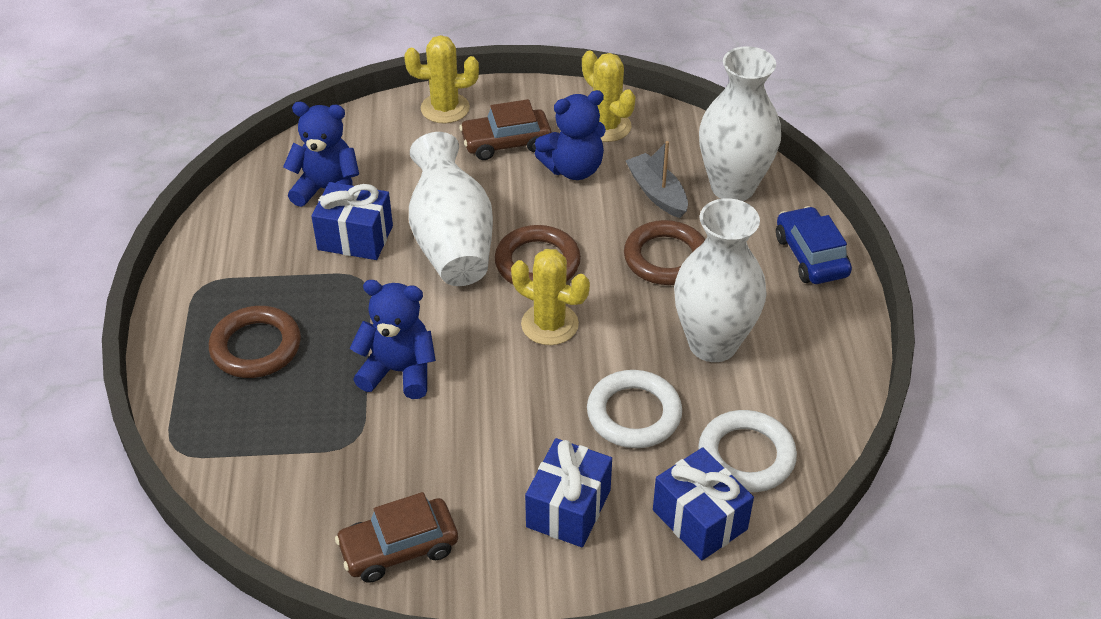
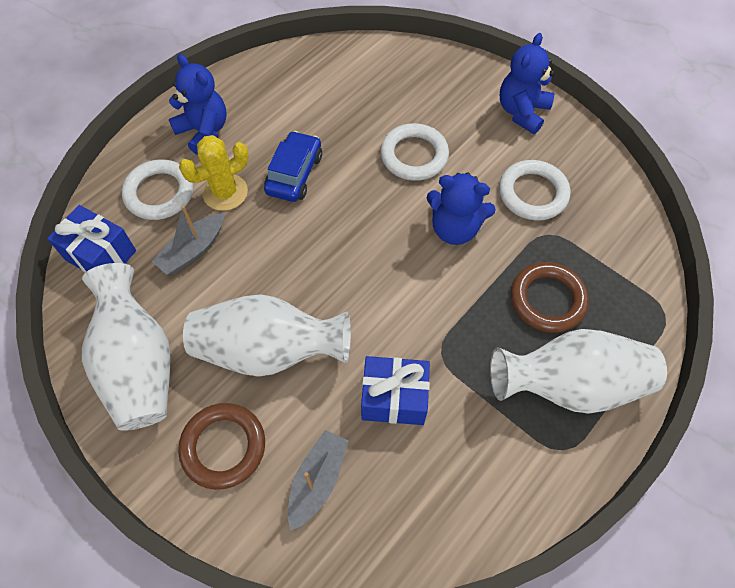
blue gift: 3 -> 2
brown car: 2 -> 0
brown ring: 3 -> 2
grey boat: 1 -> 2
white ring: 2 -> 3
yellow cactus: 3 -> 1

